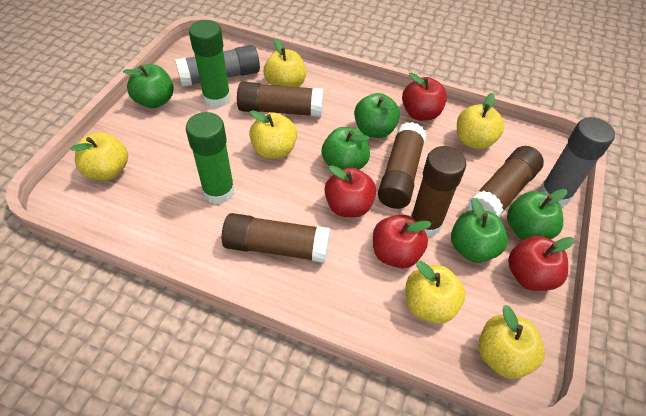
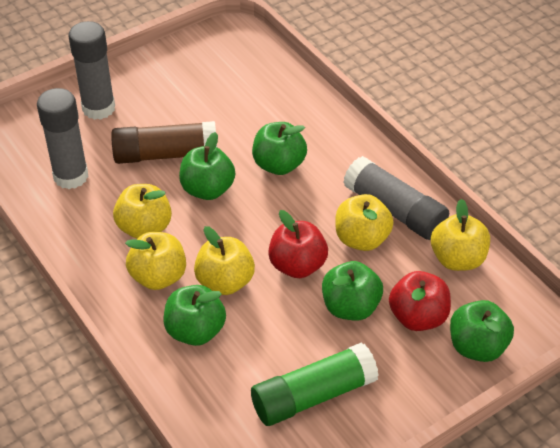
brown glue stick: 5 -> 1
green glue stick: 2 -> 1
grey glue stick: 2 -> 3
red apple: 4 -> 2
yellow apple: 6 -> 5

